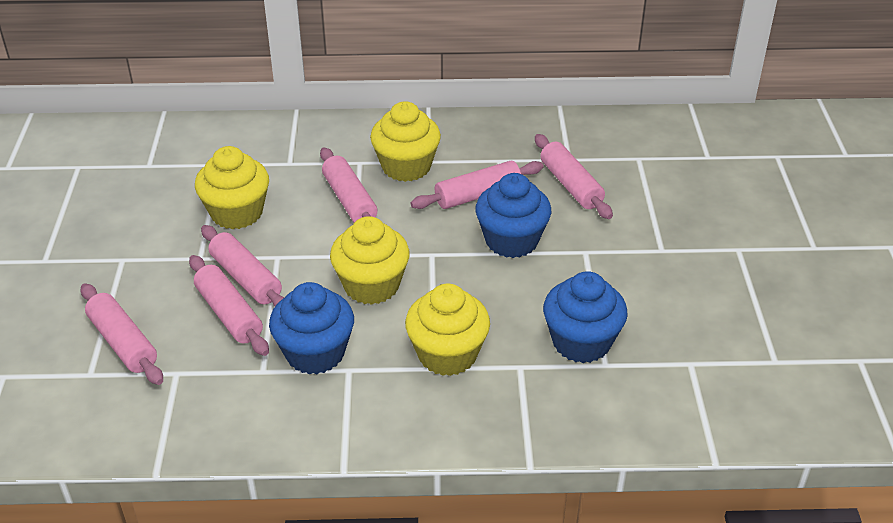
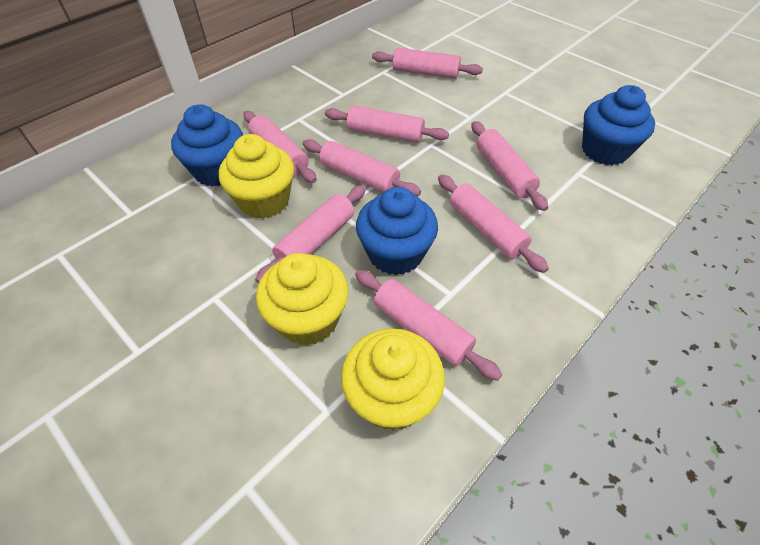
pink rolling pin: 6 -> 8
yellow cupcake: 4 -> 3

